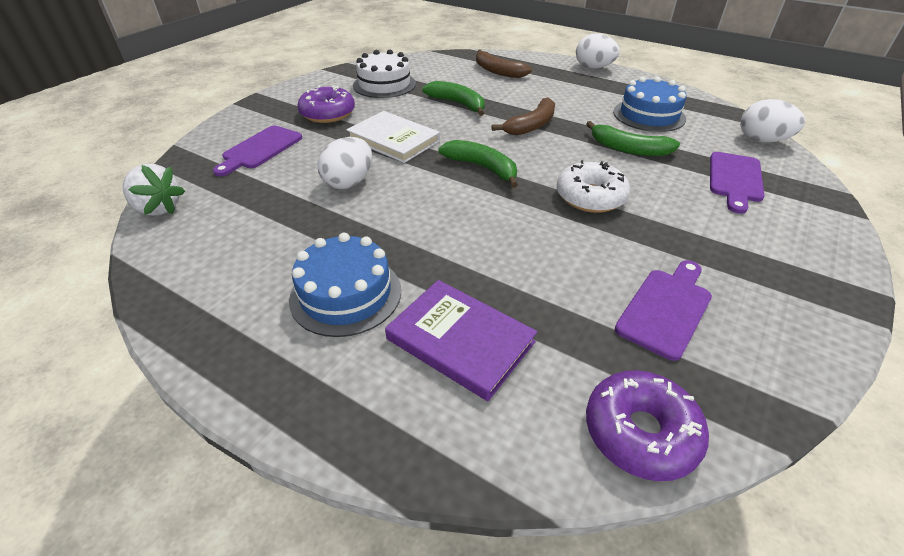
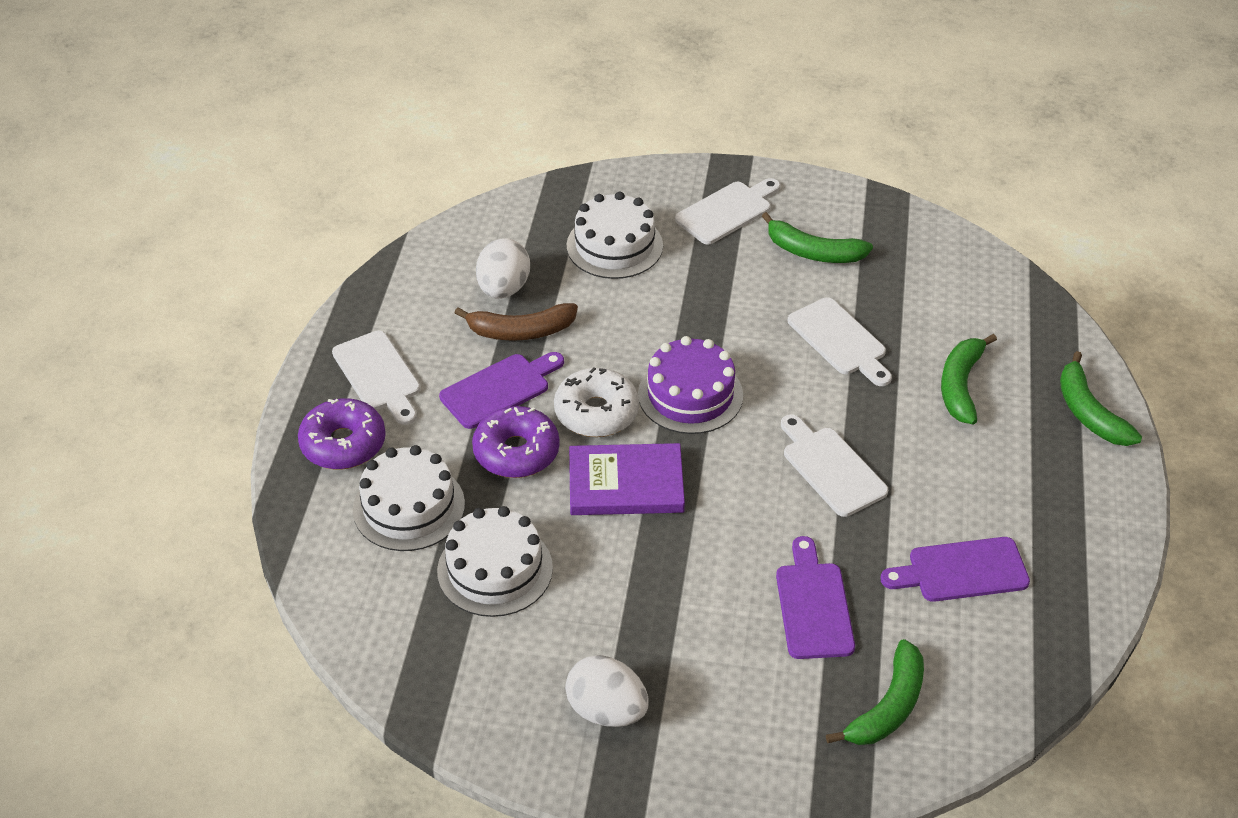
blue cake: 2 -> 0
brown banana: 2 -> 1
green banana: 3 -> 4
purple cake: 0 -> 1
white book: 1 -> 0
white cake: 1 -> 3
white cutting board: 0 -> 4
white egg: 3 -> 2
white strawberry: 1 -> 0

